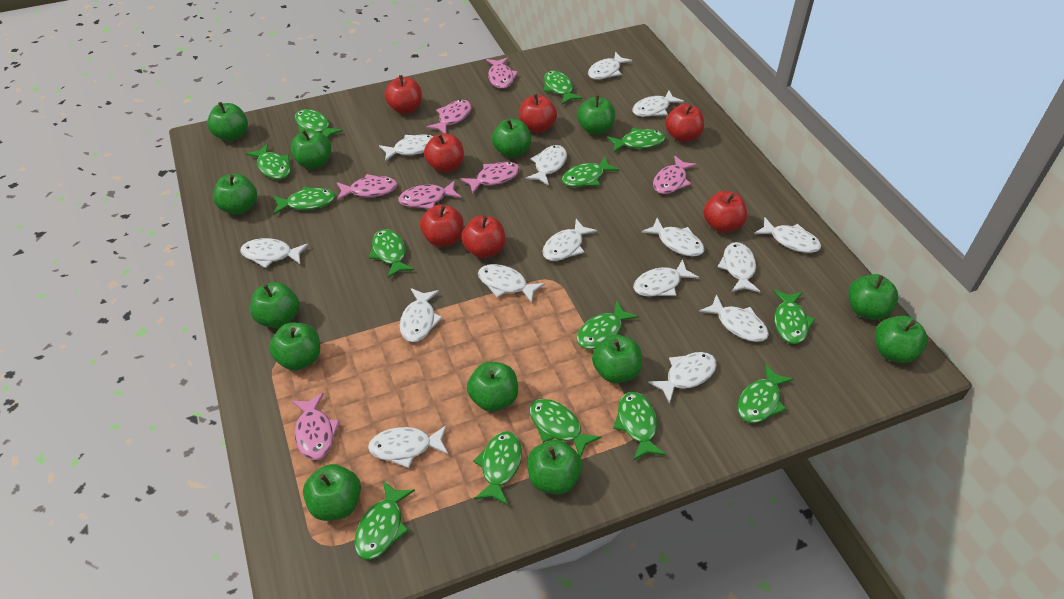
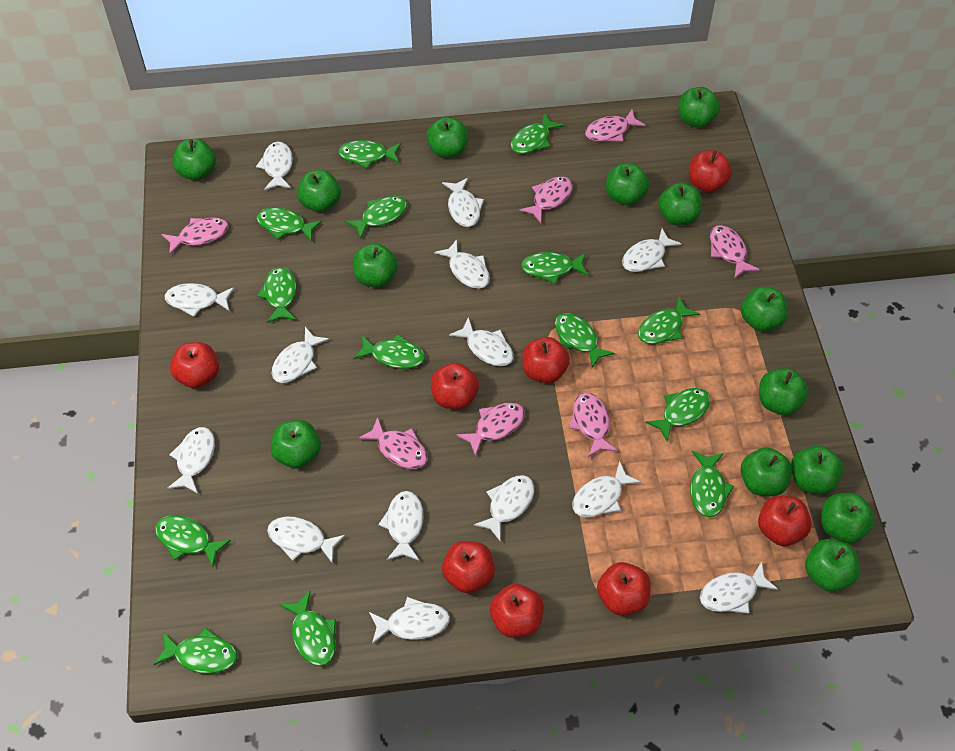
green apple: 13 -> 14
red apple: 7 -> 8
white fish: 15 -> 14

